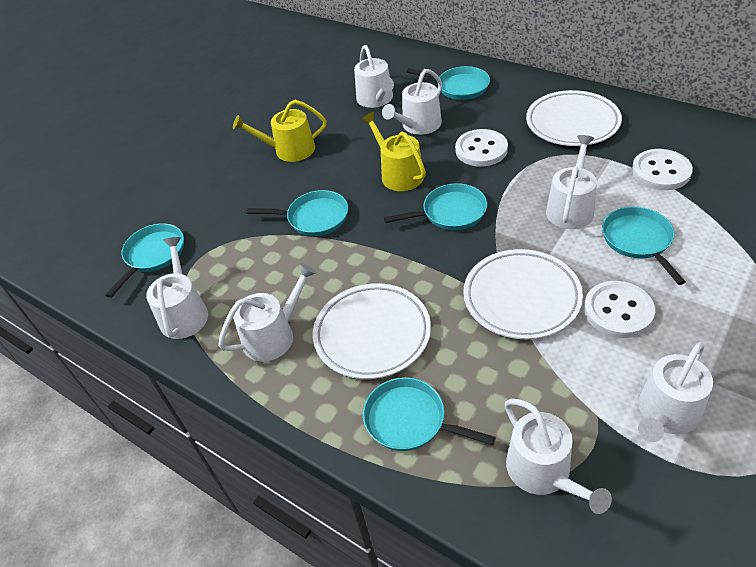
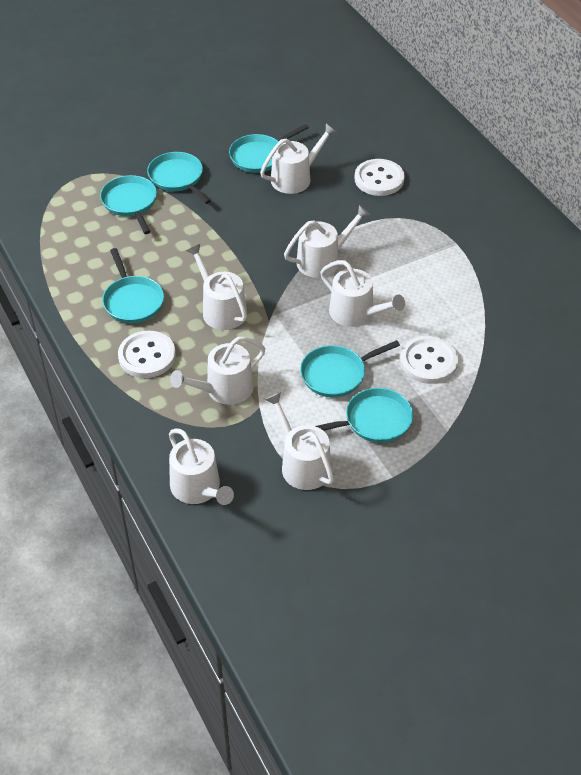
white plate: 3 -> 0
yellow watering can: 2 -> 0

